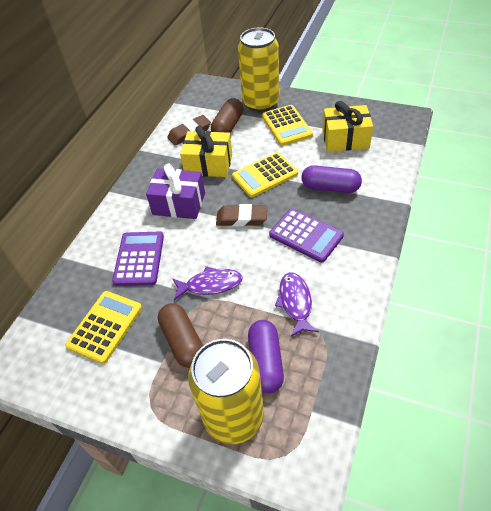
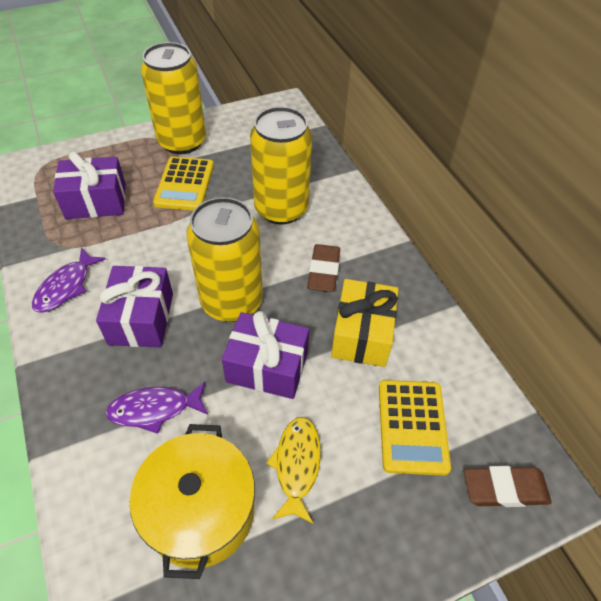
brown capsule: 2 -> 0
purple calculator: 2 -> 0
purple capsule: 2 -> 0
purple gift: 1 -> 3
yellow calculator: 3 -> 2
yellow can: 2 -> 3
yellow fish: 0 -> 1
yellow gift: 2 -> 1
yellow pot: 0 -> 1

